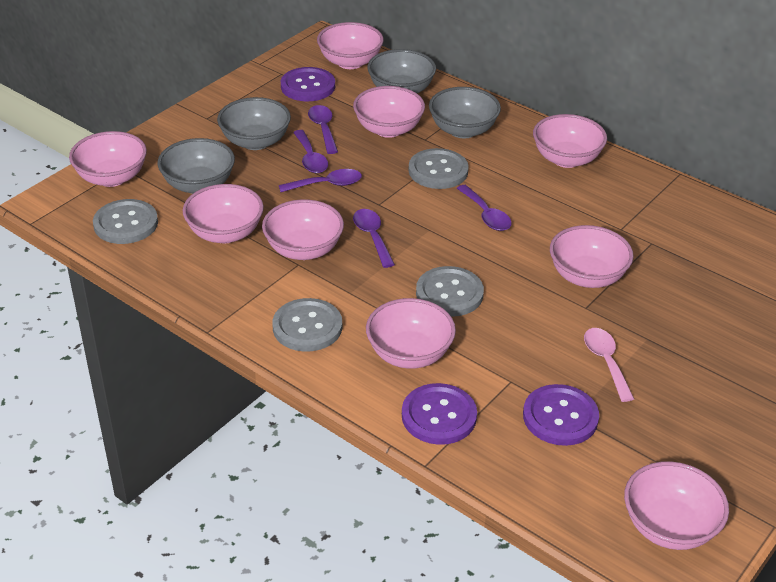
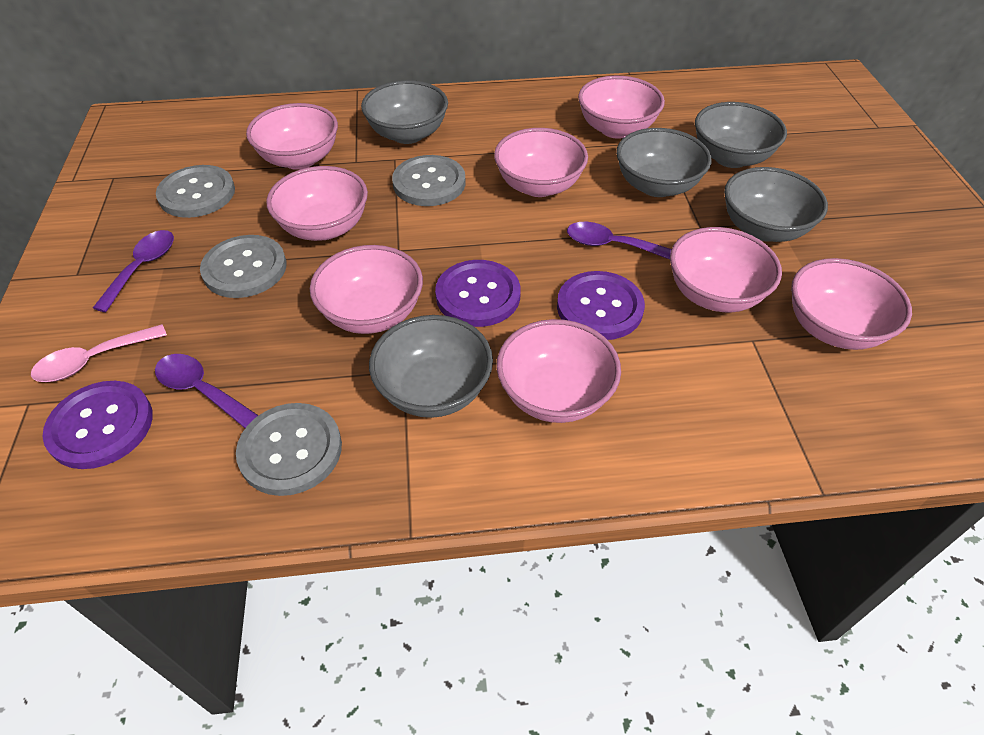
grey bowl: 4 -> 5
pink bowl: 9 -> 8
purple spoon: 5 -> 3

